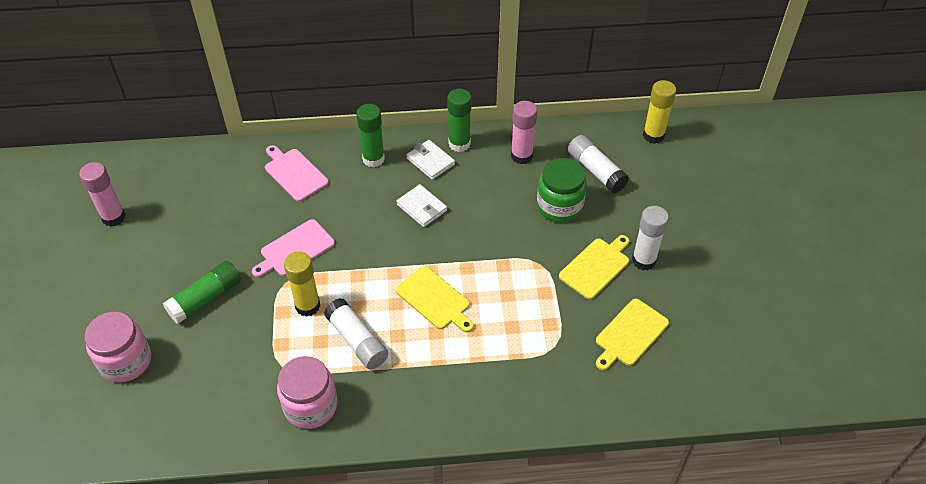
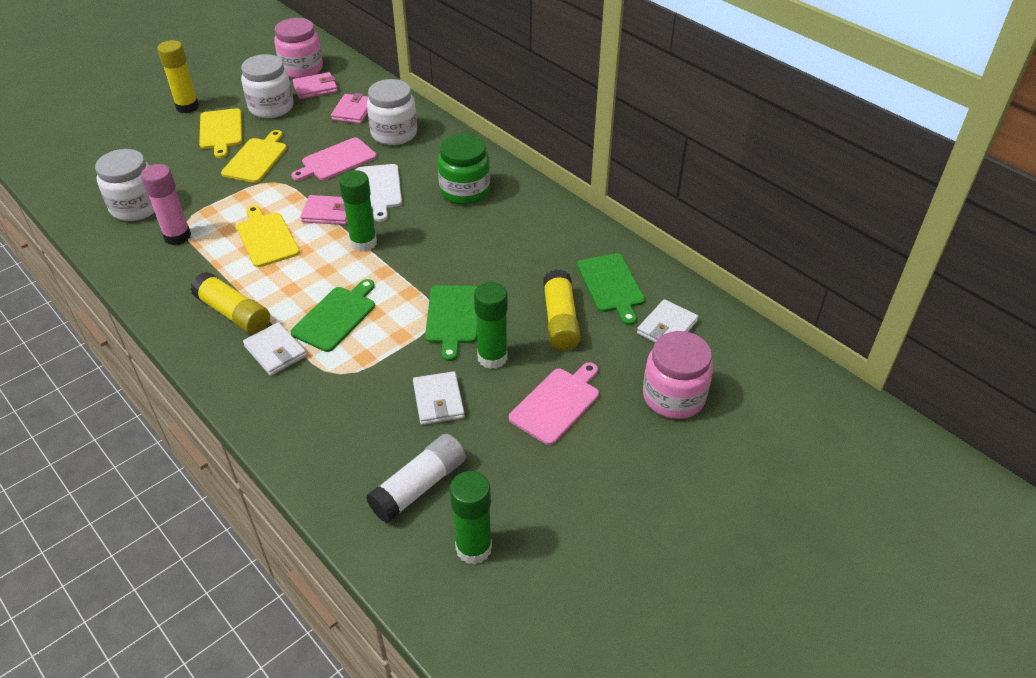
green cutting board: 0 -> 3
pink glue stick: 2 -> 1
pink wallet: 0 -> 3
white cutting board: 0 -> 1
white glue stick: 3 -> 1
white jar: 0 -> 3
white wallet: 2 -> 3
yellow glue stick: 2 -> 3

